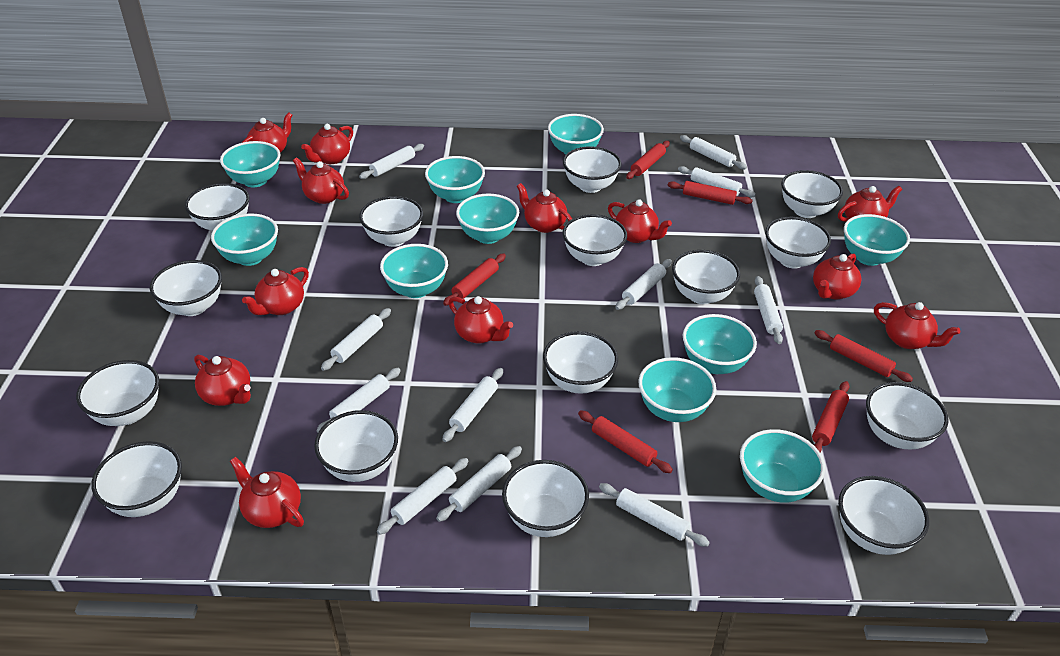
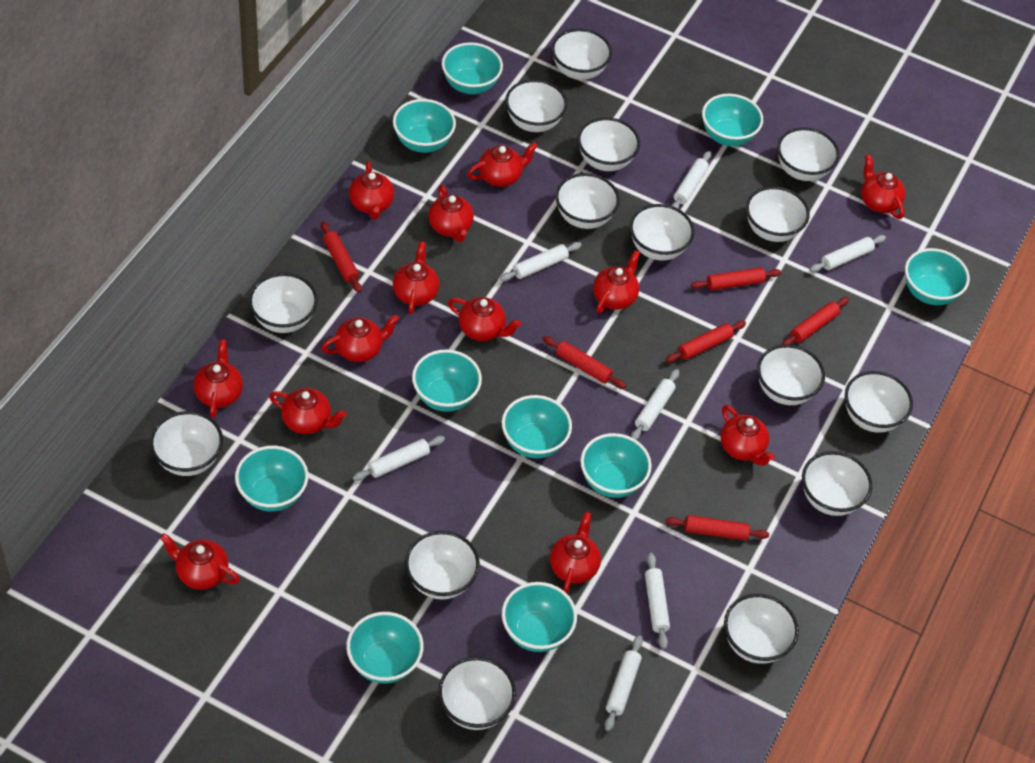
red teapot: 12 -> 13
white rolling pin: 11 -> 7

